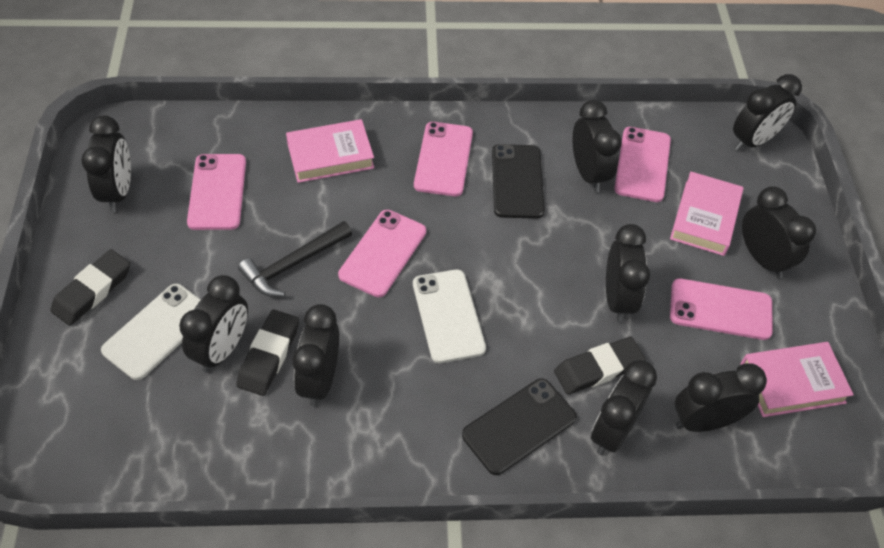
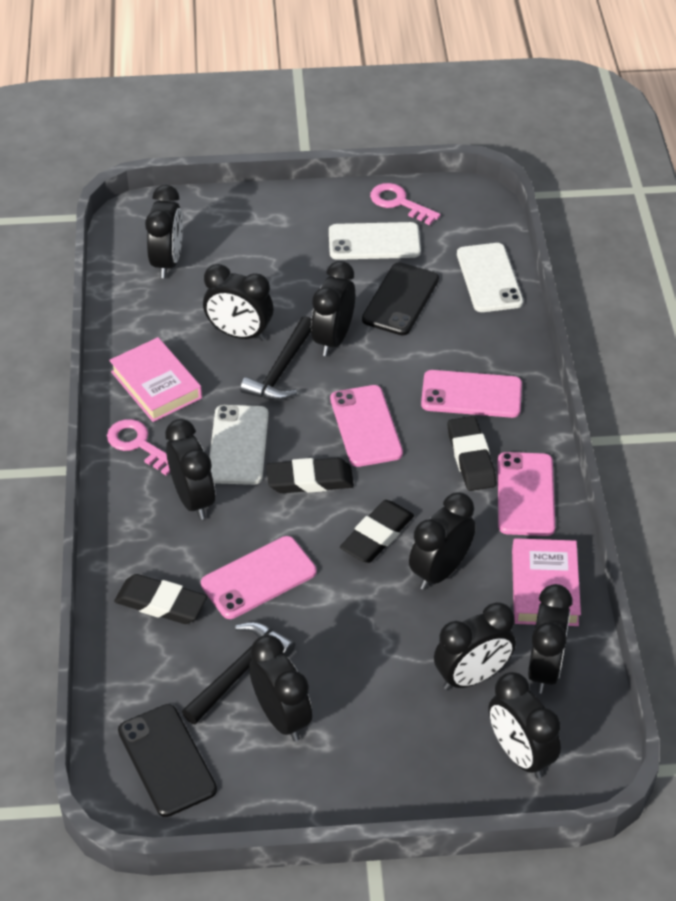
black eraser: 3 -> 4
black hammer: 1 -> 2
pink book: 3 -> 2
pink key: 0 -> 2
pink phone: 5 -> 4
white phone: 2 -> 3

